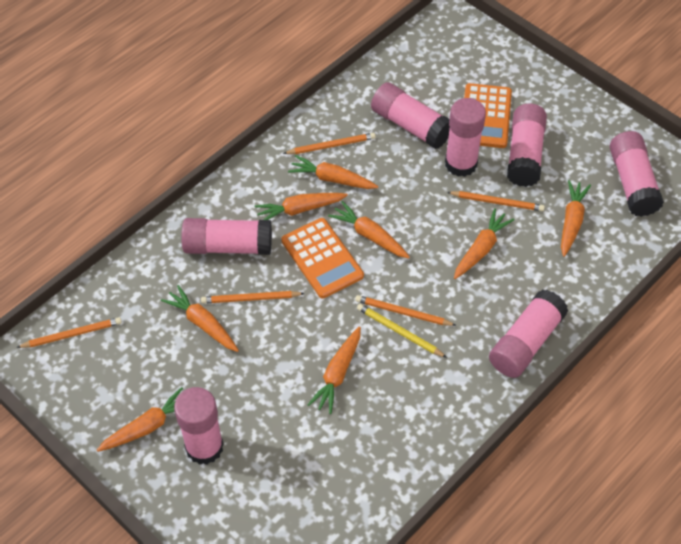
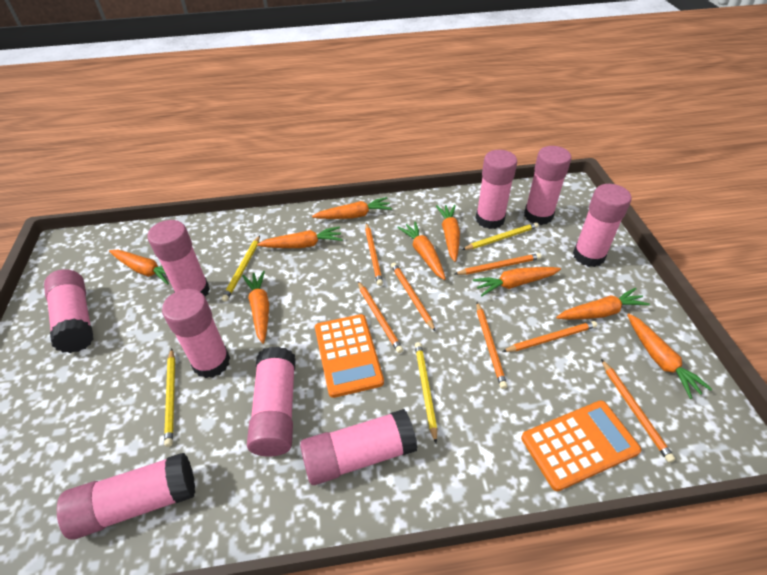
orange carrot: 8 -> 9
orange pencil: 5 -> 7
pink glue stick: 7 -> 9
yellow pencil: 1 -> 4

